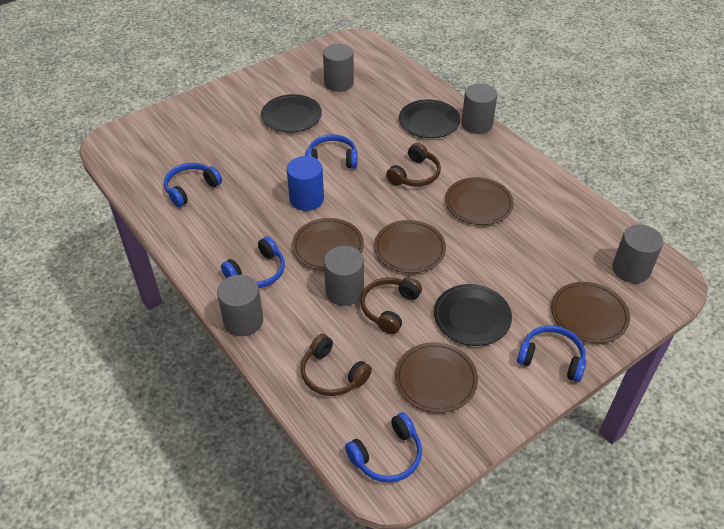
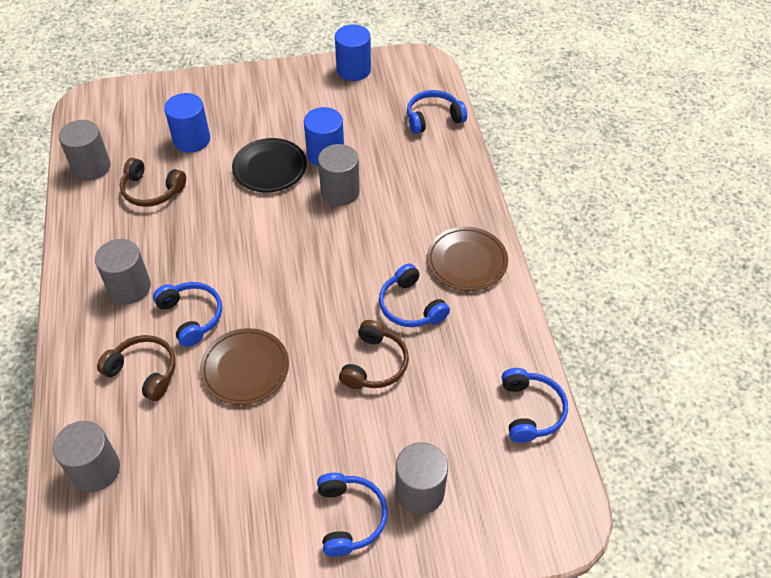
black plate: 3 -> 1
blue cylinder: 1 -> 3
brown plate: 5 -> 2

